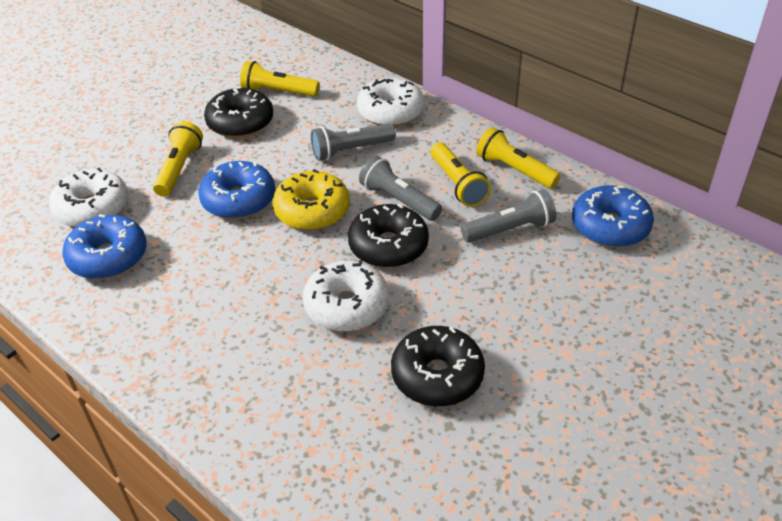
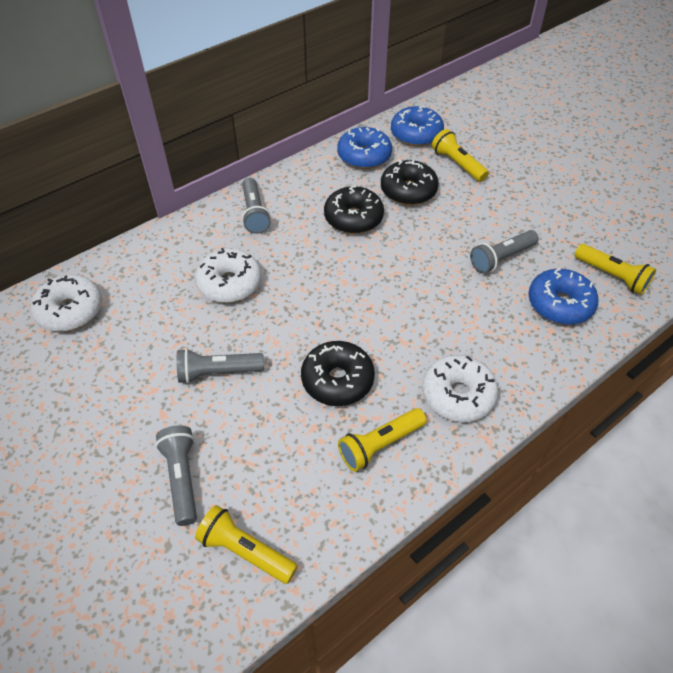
grey flashlight: 3 -> 4
yellow donut: 1 -> 0

